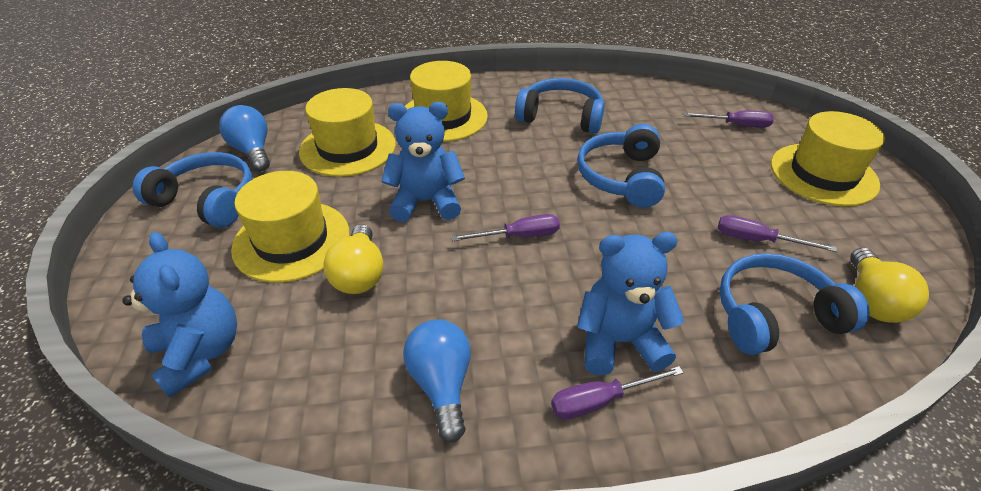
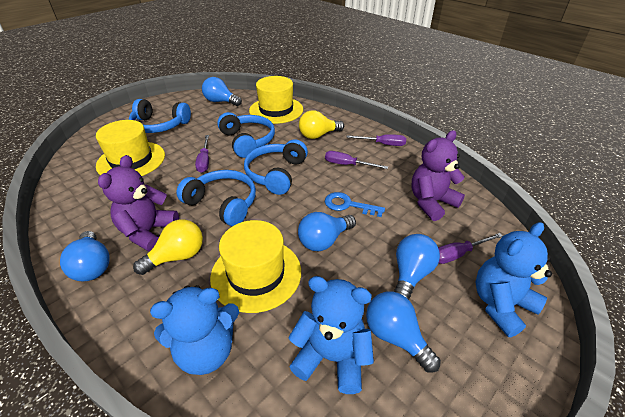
blue key: 0 -> 1
blue light bulb: 2 -> 5
purple teddy bear: 0 -> 2
yellow hat: 4 -> 3

